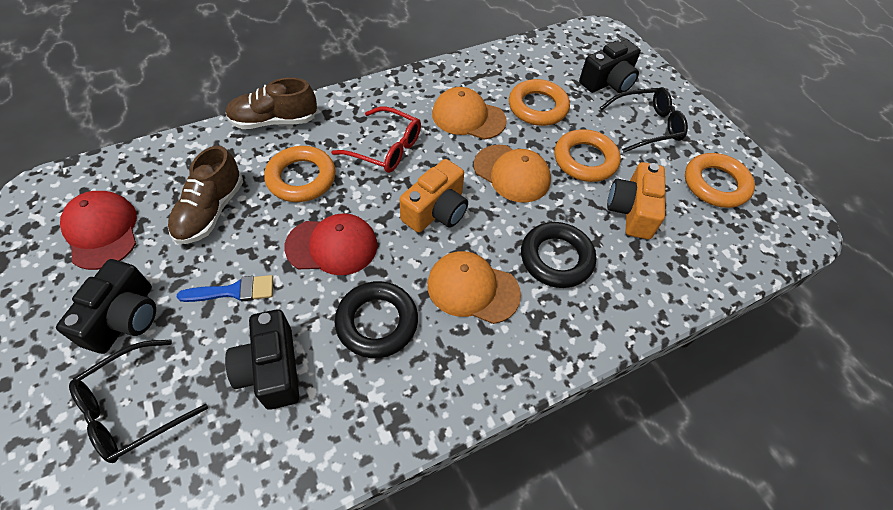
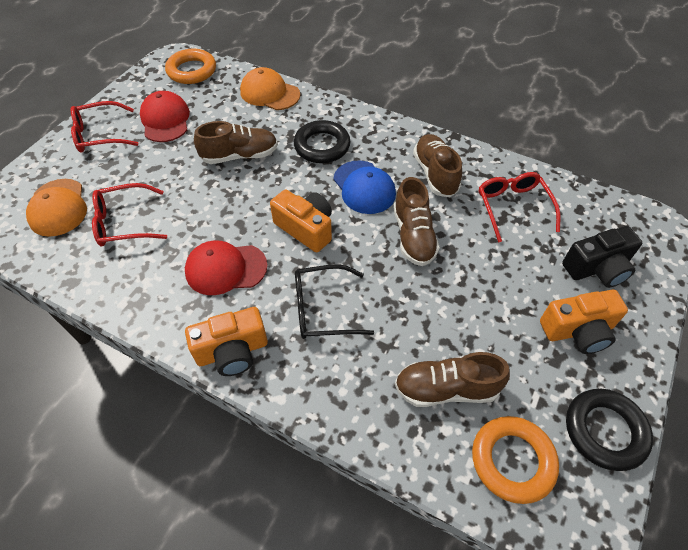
black camera: 3 -> 1
black glasses: 2 -> 1
blue brush: 1 -> 0
blue cap: 0 -> 1
brown shoe: 2 -> 4
orange camera: 2 -> 3
orange cap: 3 -> 2
orange ring: 4 -> 2
red glasses: 1 -> 3

